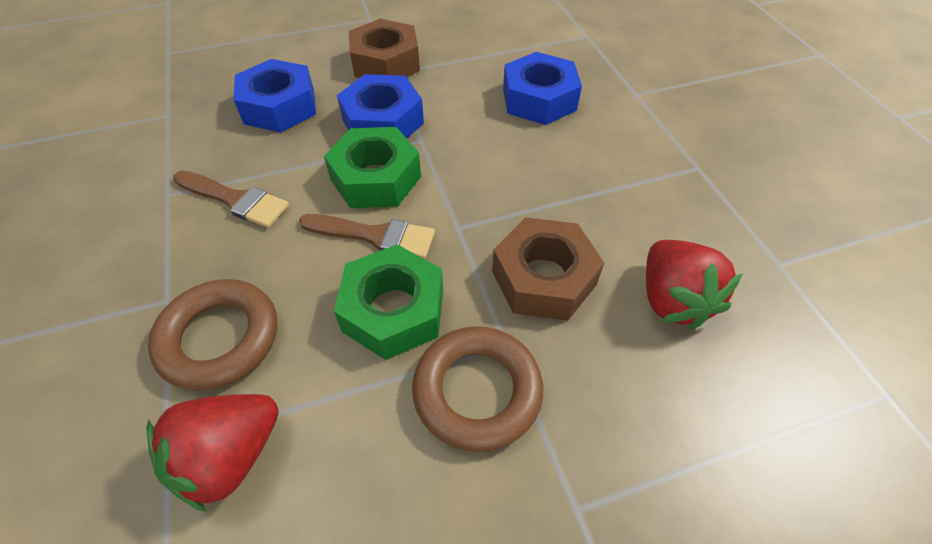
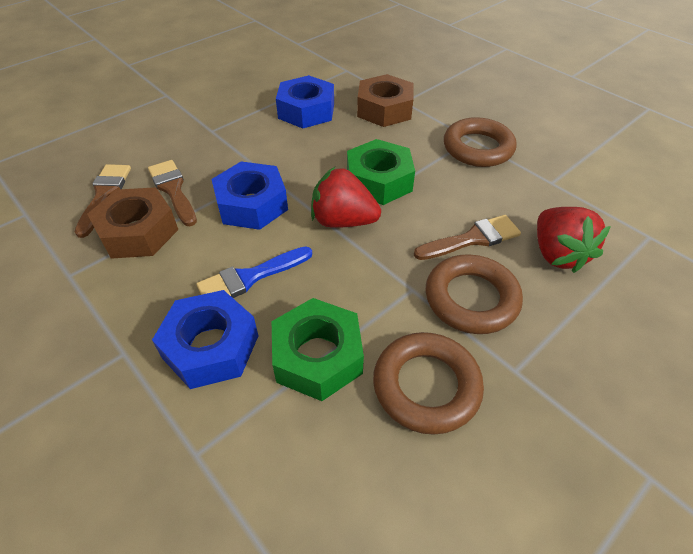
blue brush: 0 -> 1
brown brush: 2 -> 3
brown ring: 2 -> 3

